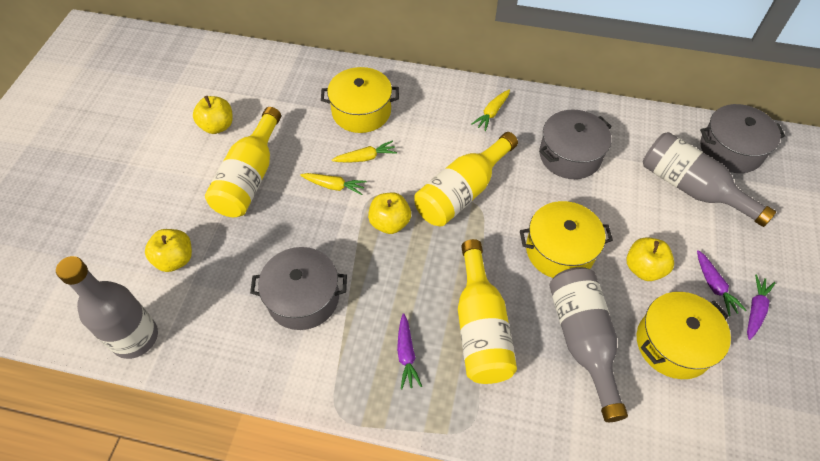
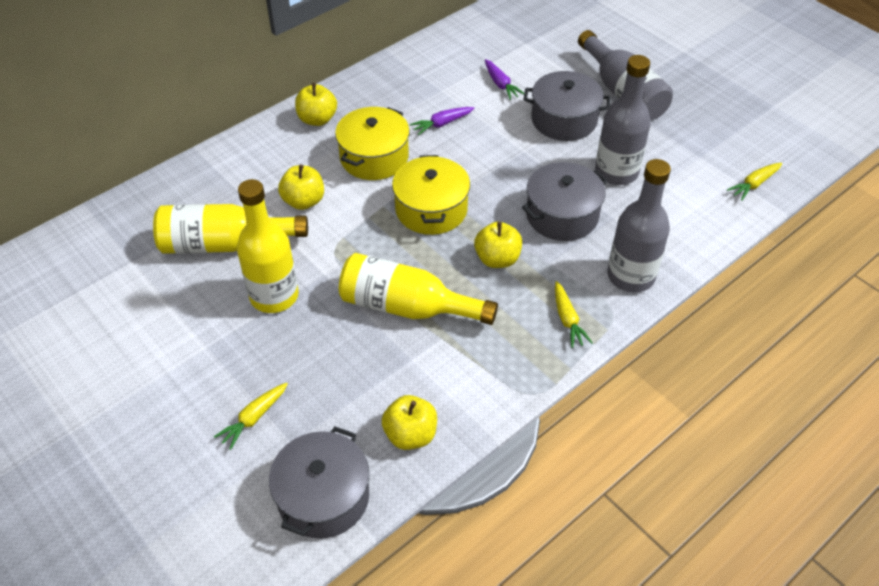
purple carrot: 3 -> 2
yellow pot: 3 -> 2

